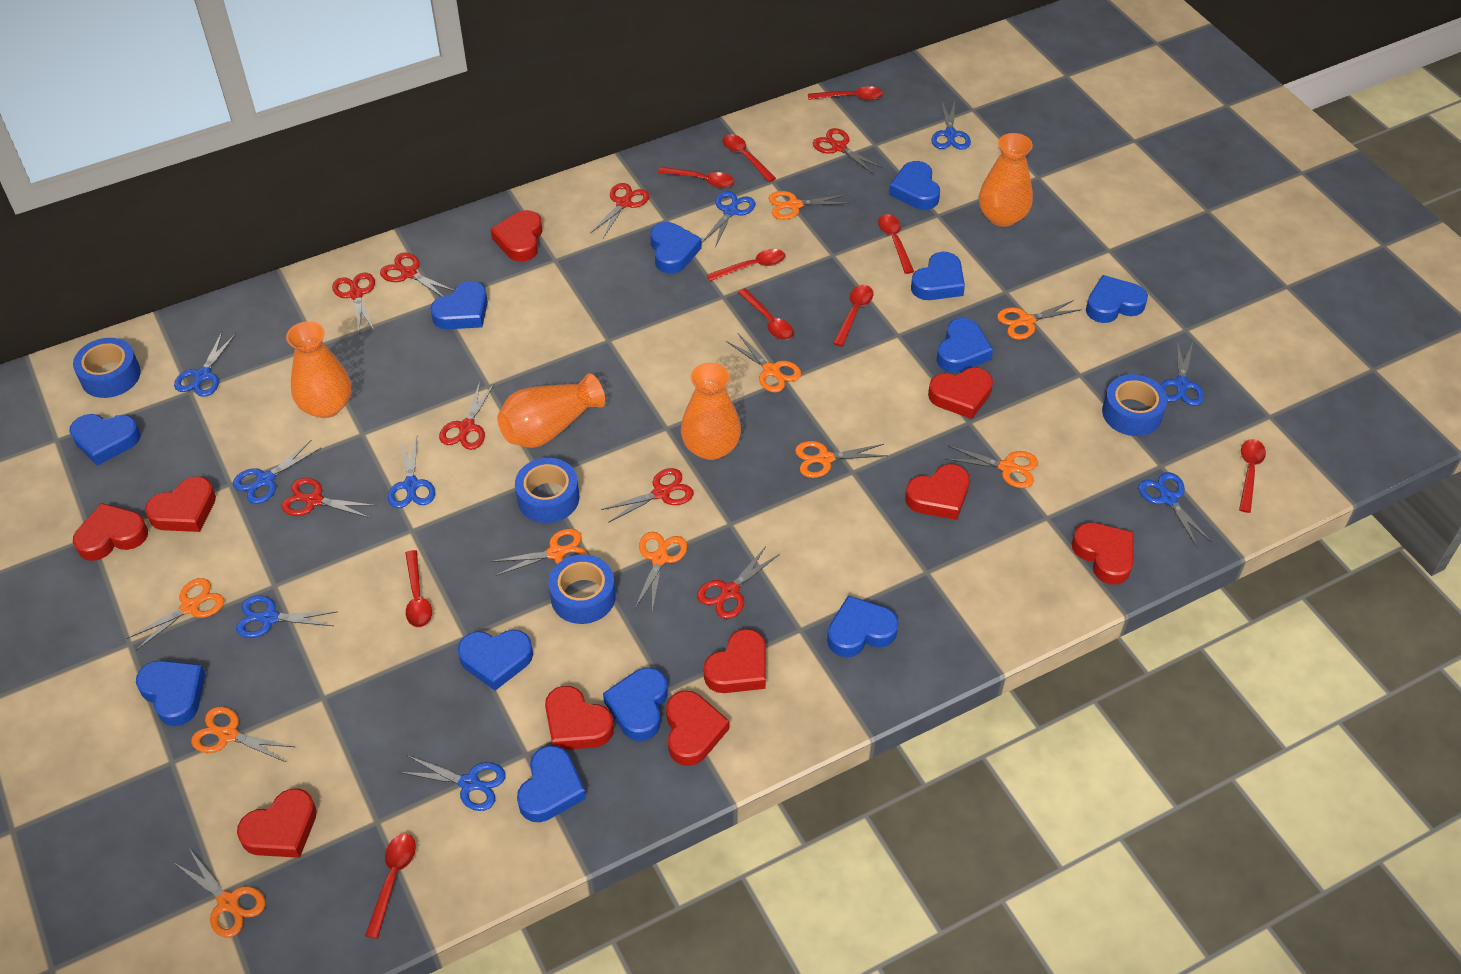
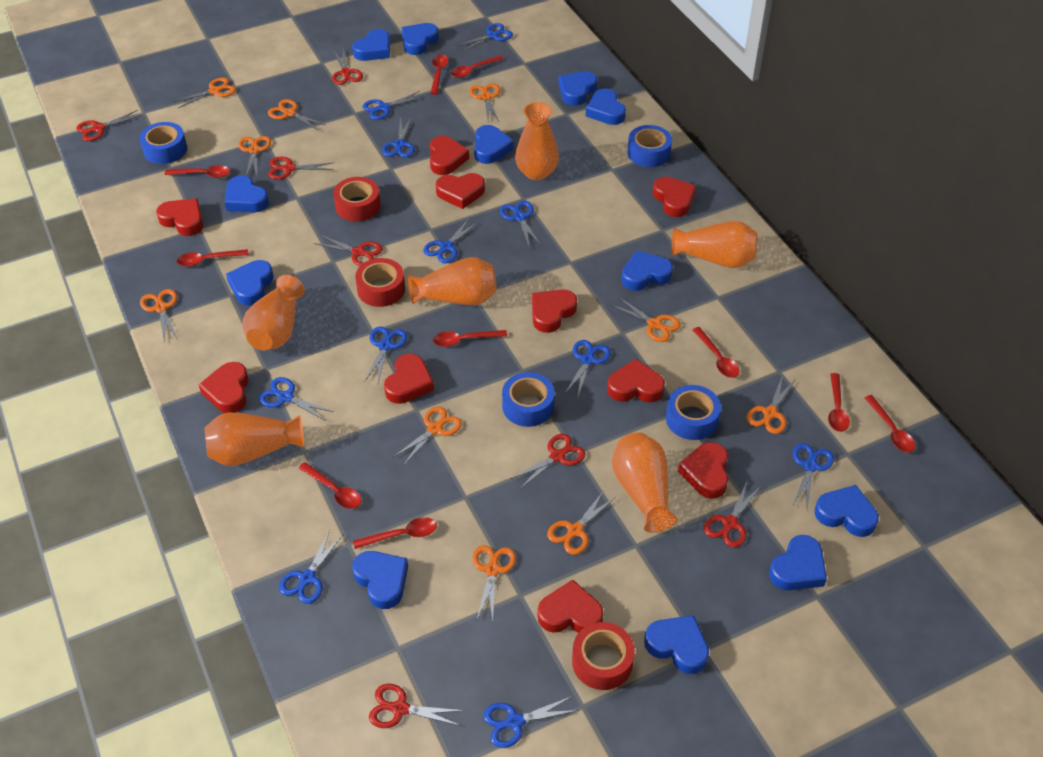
blue scissors: 9 -> 11
orange vase: 4 -> 6
red scissors: 8 -> 7
red tape: 0 -> 3

